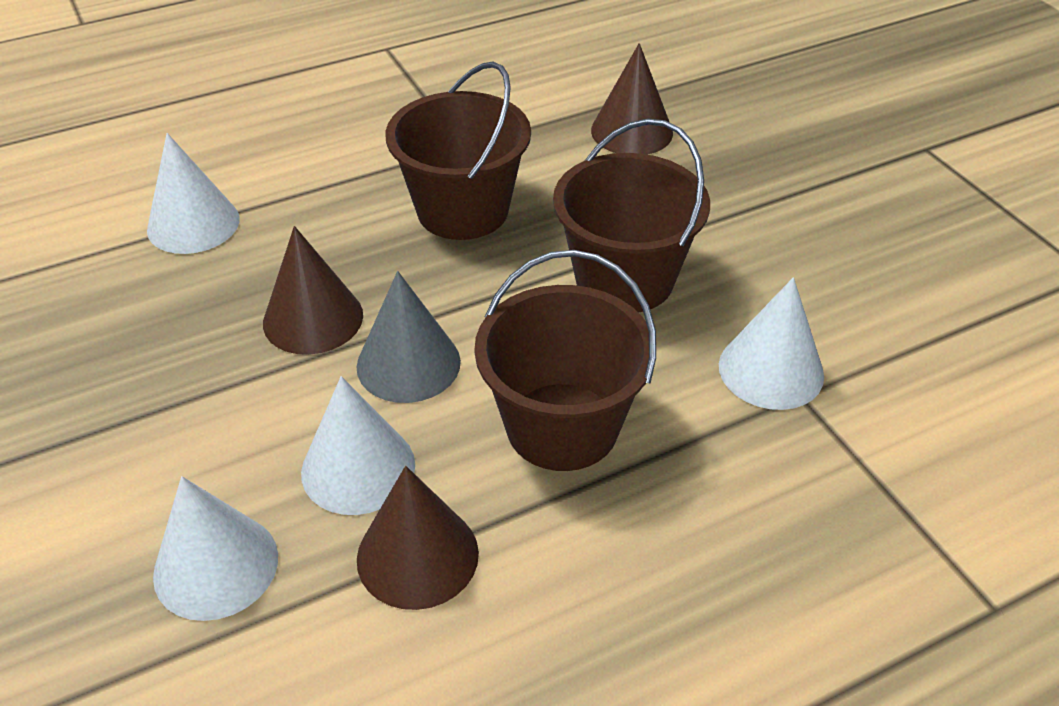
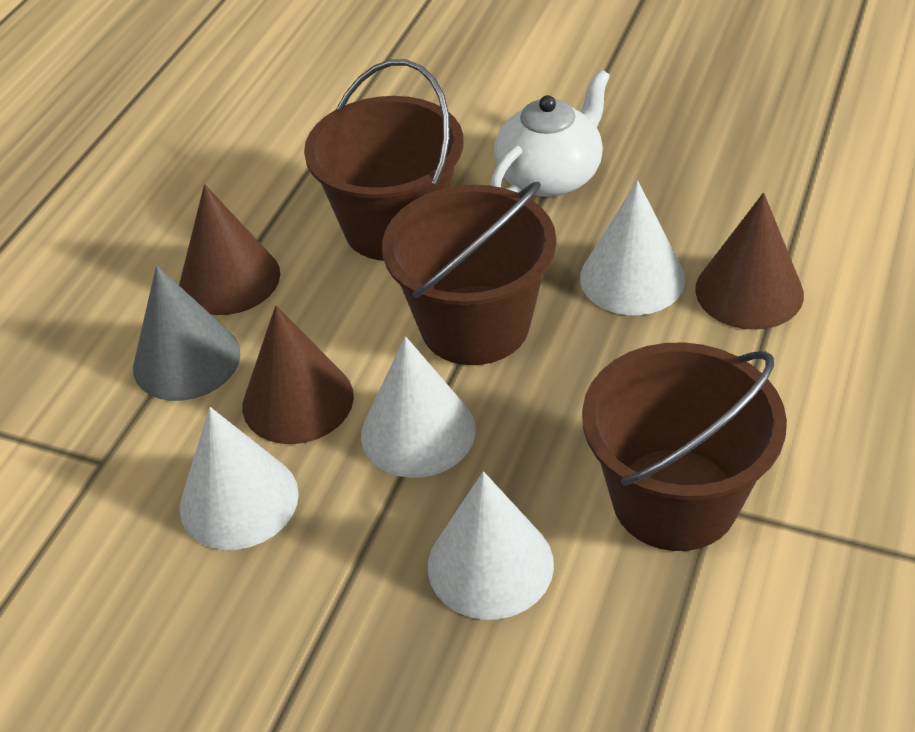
white teapot: 0 -> 1

